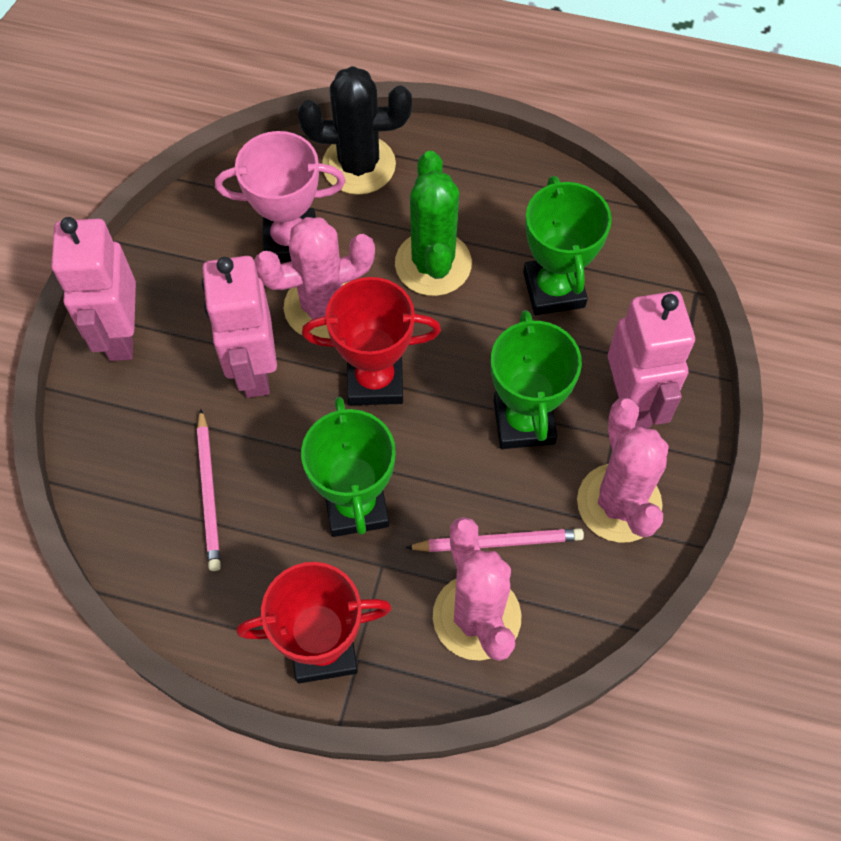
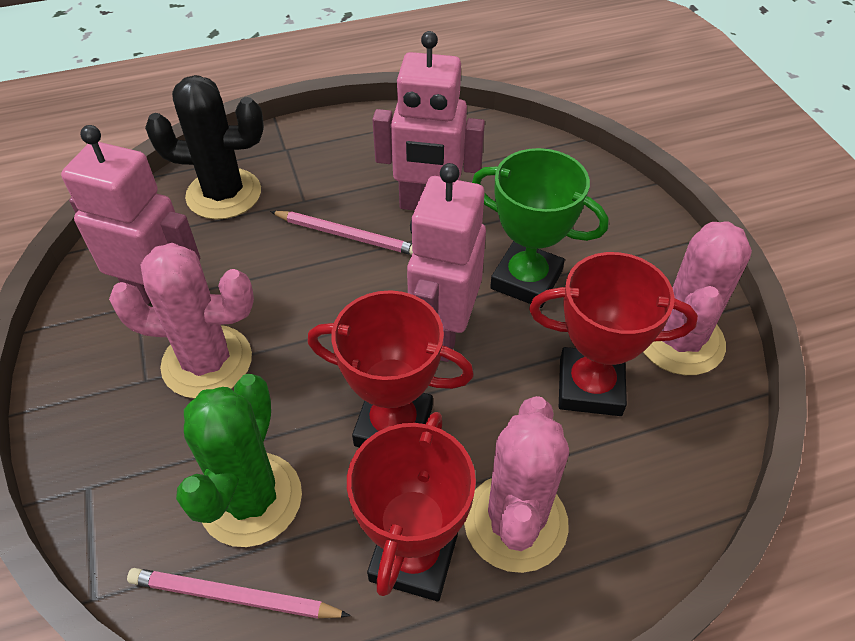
green trophy: 3 -> 1
pink trophy: 1 -> 0
red trophy: 2 -> 3

